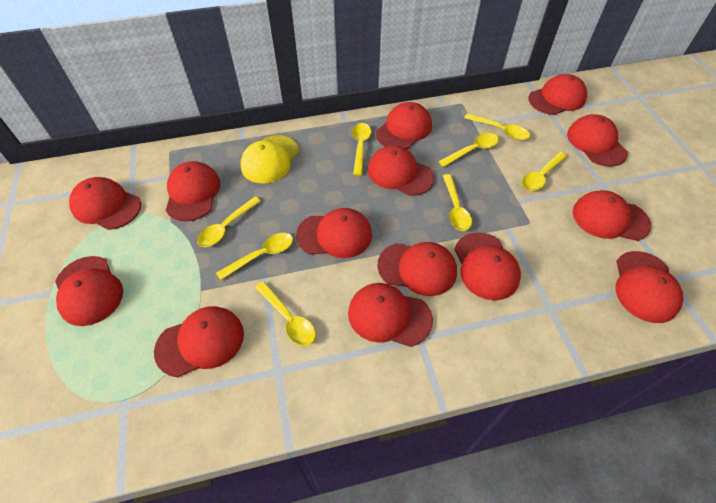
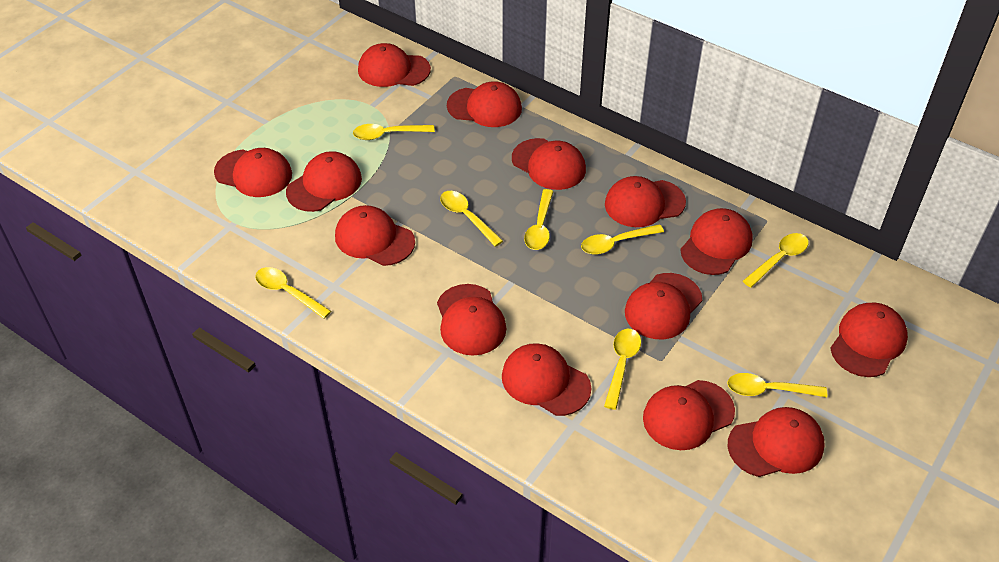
yellow cap: 1 -> 0

